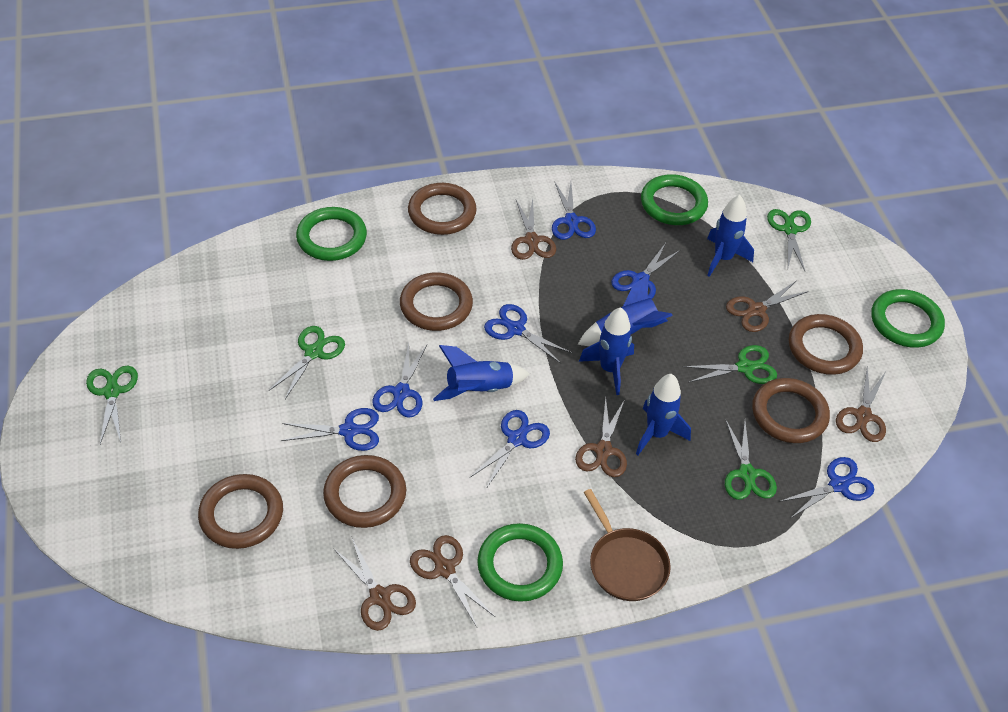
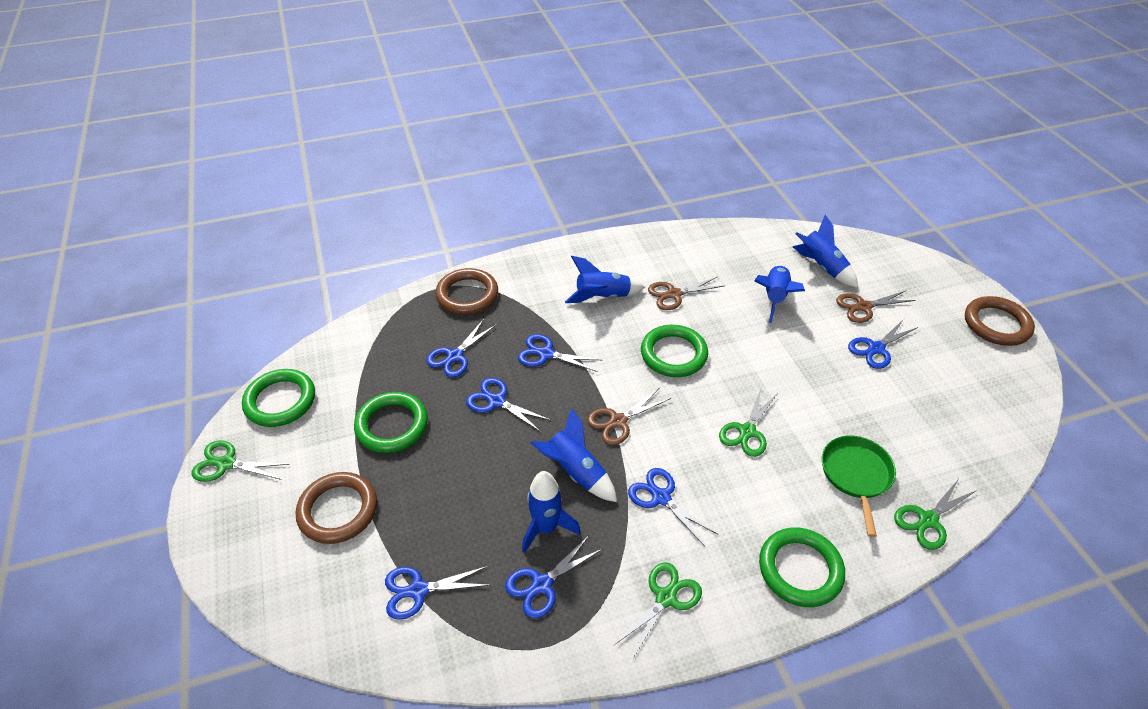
brown pan: 1 -> 0
brown ring: 6 -> 3
brown scissors: 6 -> 3
green pan: 0 -> 1
green scissors: 5 -> 4

